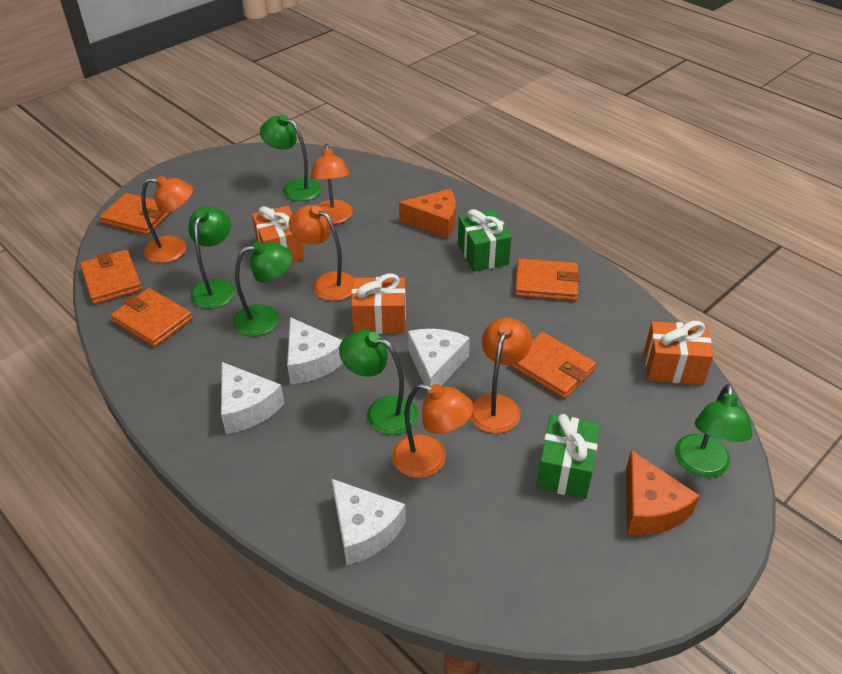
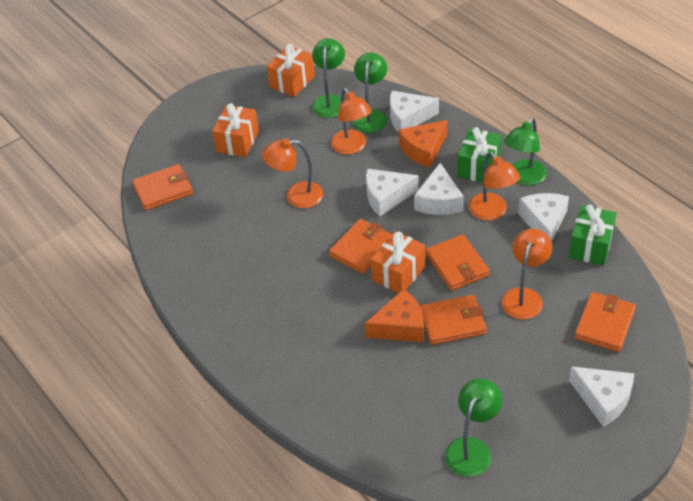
green lamp: 5 -> 4
orange lamp: 5 -> 4
white cheese: 4 -> 5

